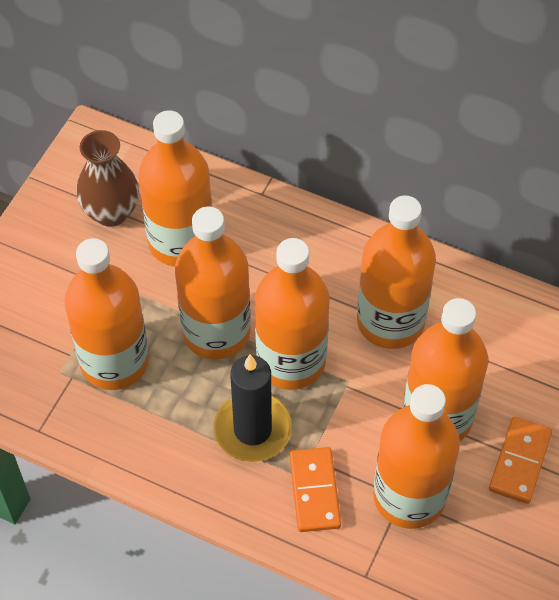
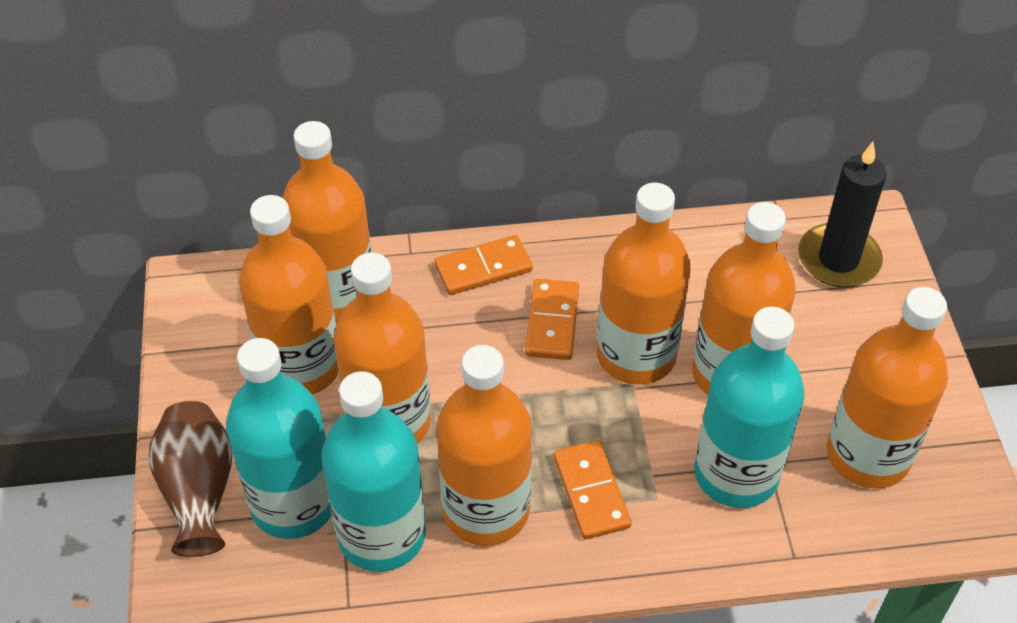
orange domino: 2 -> 3
turquoise bottle: 0 -> 3

